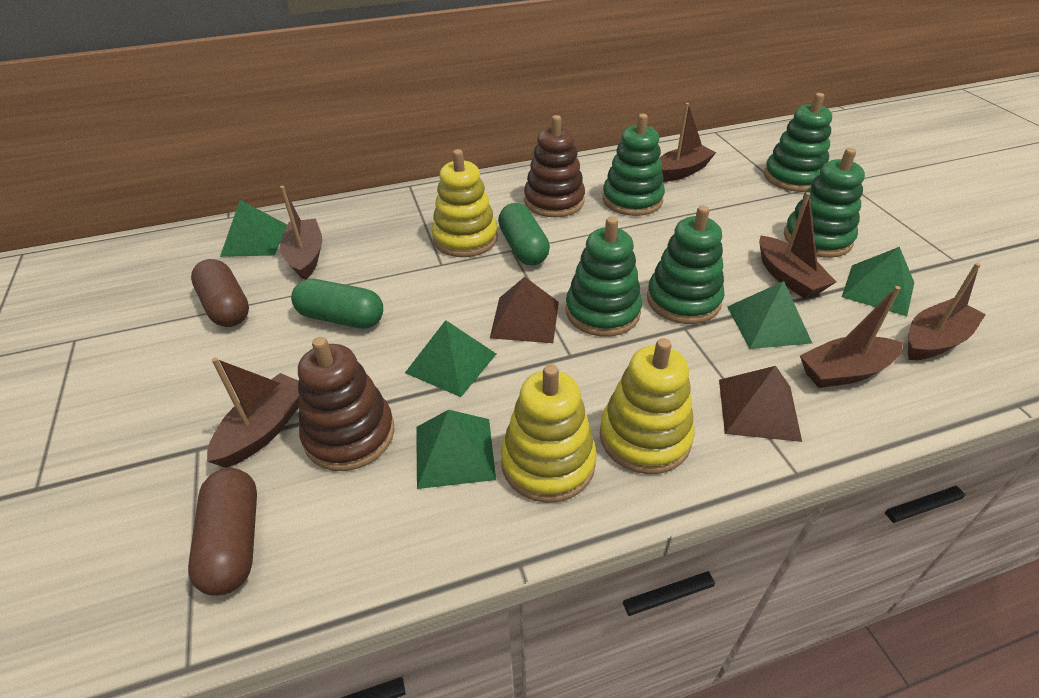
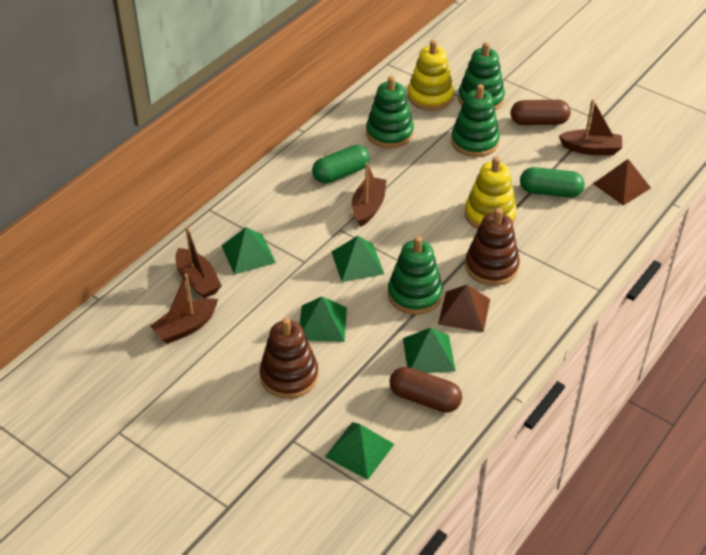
brown boat: 6 -> 4
green stacking toy: 5 -> 4
yellow stacking toy: 3 -> 2

